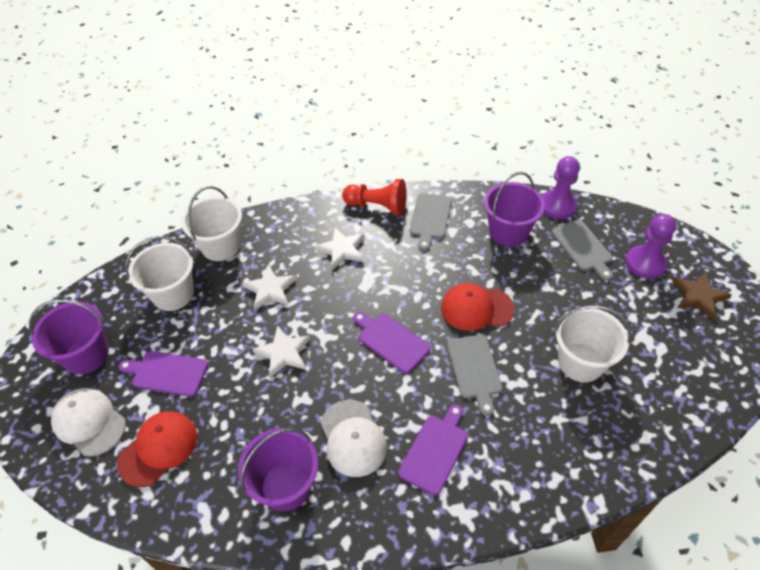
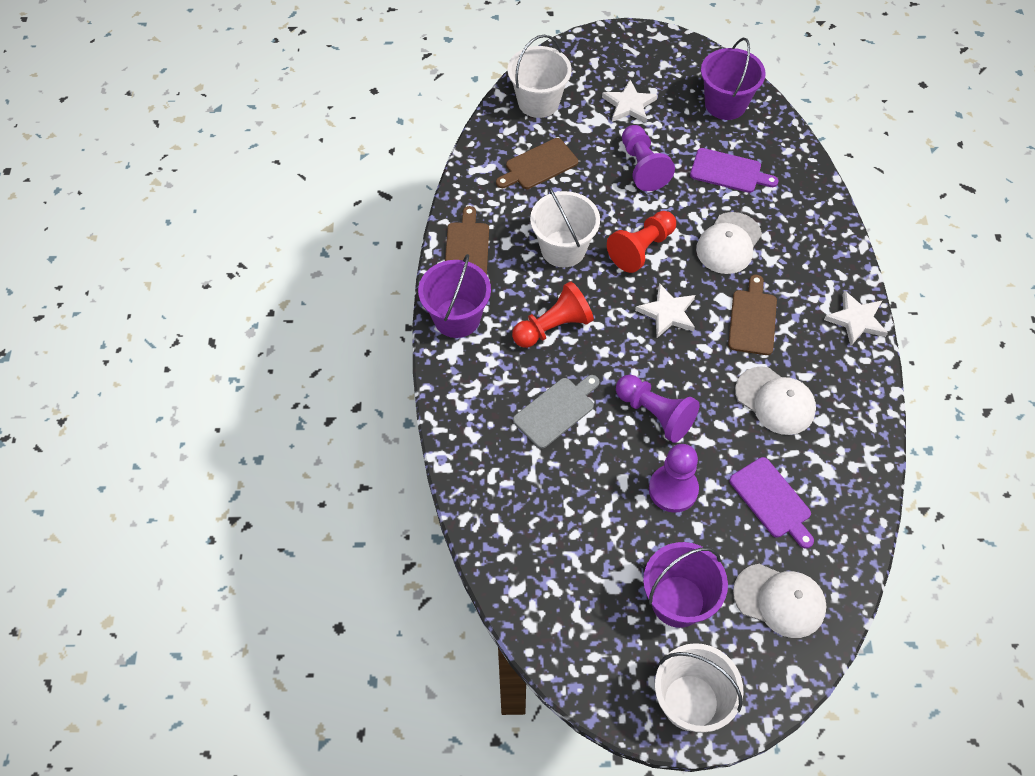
brown cutting board: 0 -> 3
brown star: 1 -> 0
grey cutting board: 3 -> 1
purple cutting board: 3 -> 2
purple pawn: 2 -> 3
red cap: 2 -> 0
red pawn: 1 -> 2
white cap: 2 -> 3

